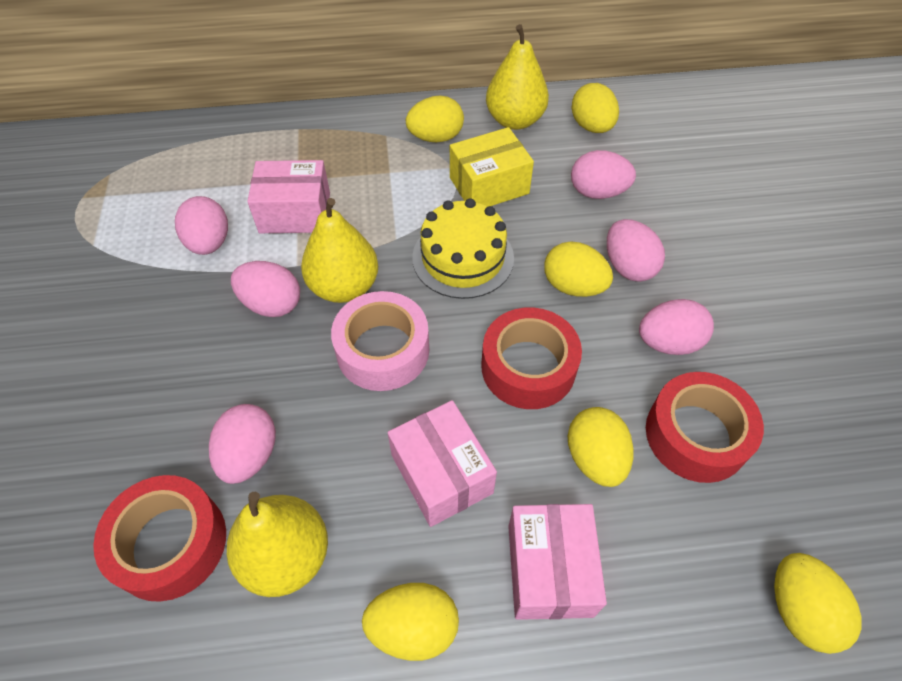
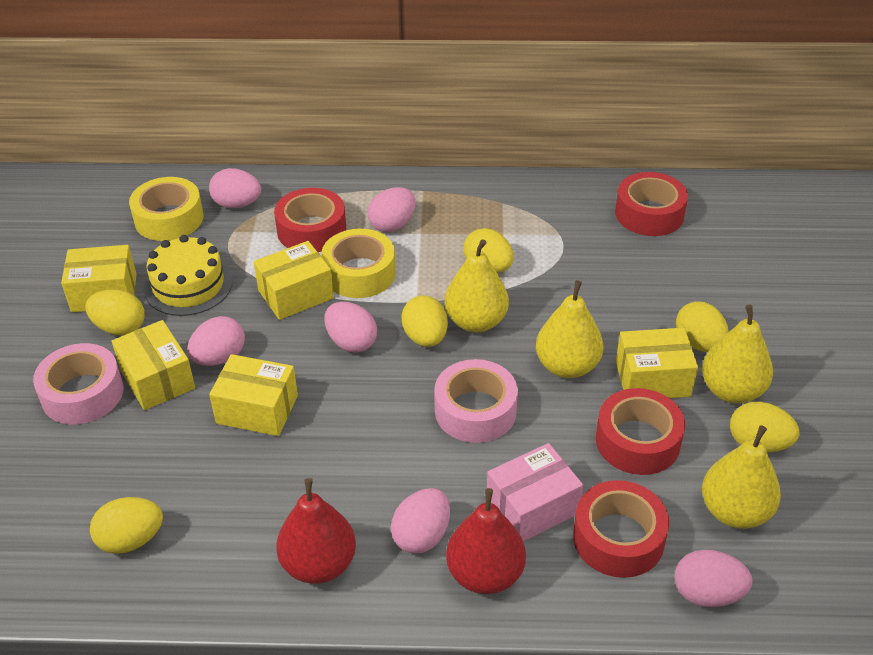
pink box: 3 -> 1
pink tape: 1 -> 2
red pear: 0 -> 2
red tape: 3 -> 4
yellow box: 1 -> 5
yellow pear: 3 -> 4
yellow tape: 0 -> 2

